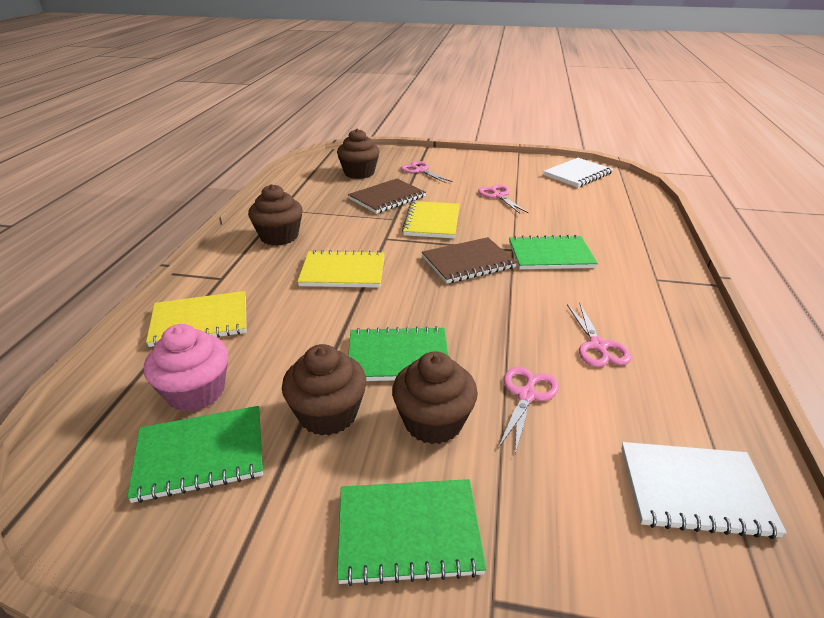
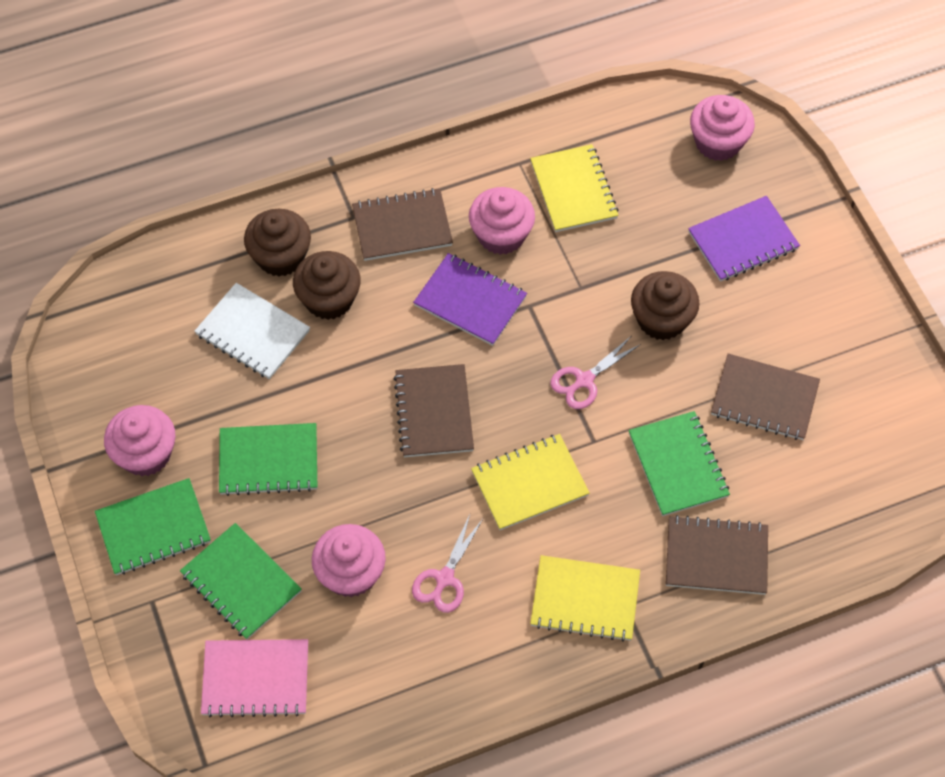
brown cupcake: 4 -> 3
brown notebook: 2 -> 4
pink cupcake: 1 -> 4
pink notebook: 0 -> 1
pink scissors: 4 -> 2
purple notebook: 0 -> 2
white notebook: 2 -> 1

